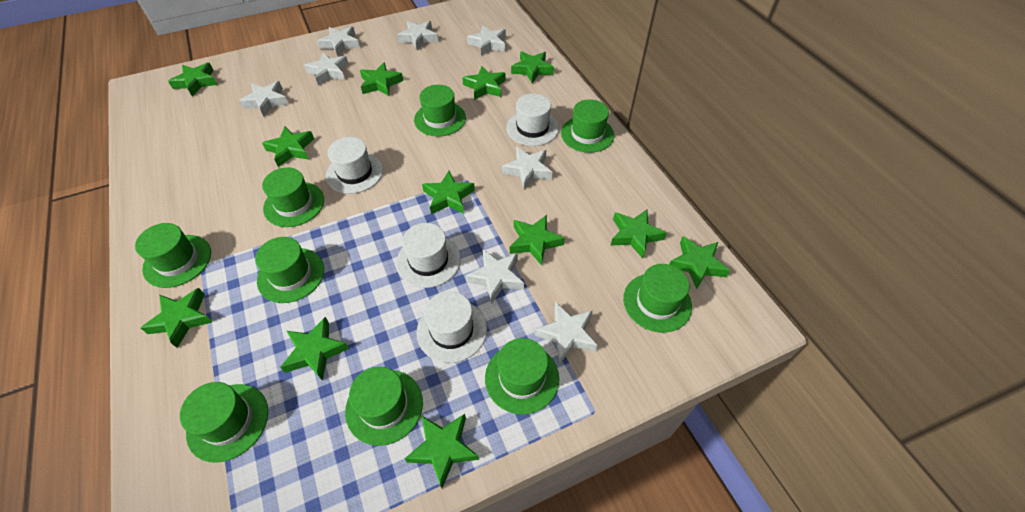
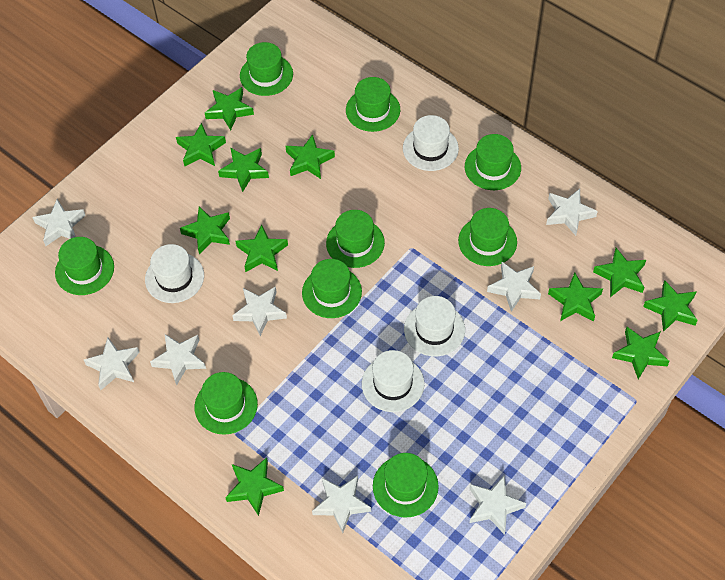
green star: 12 -> 11

